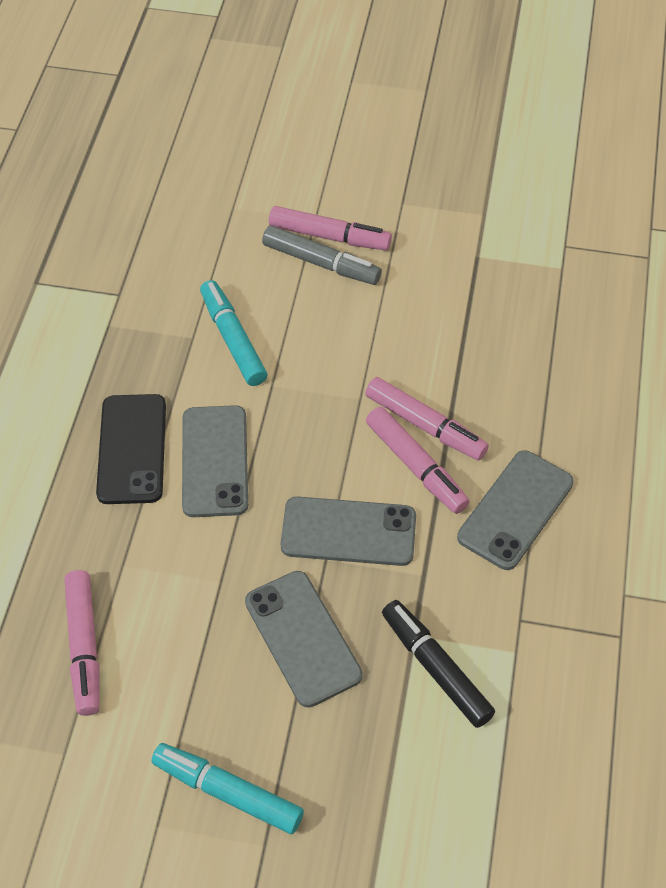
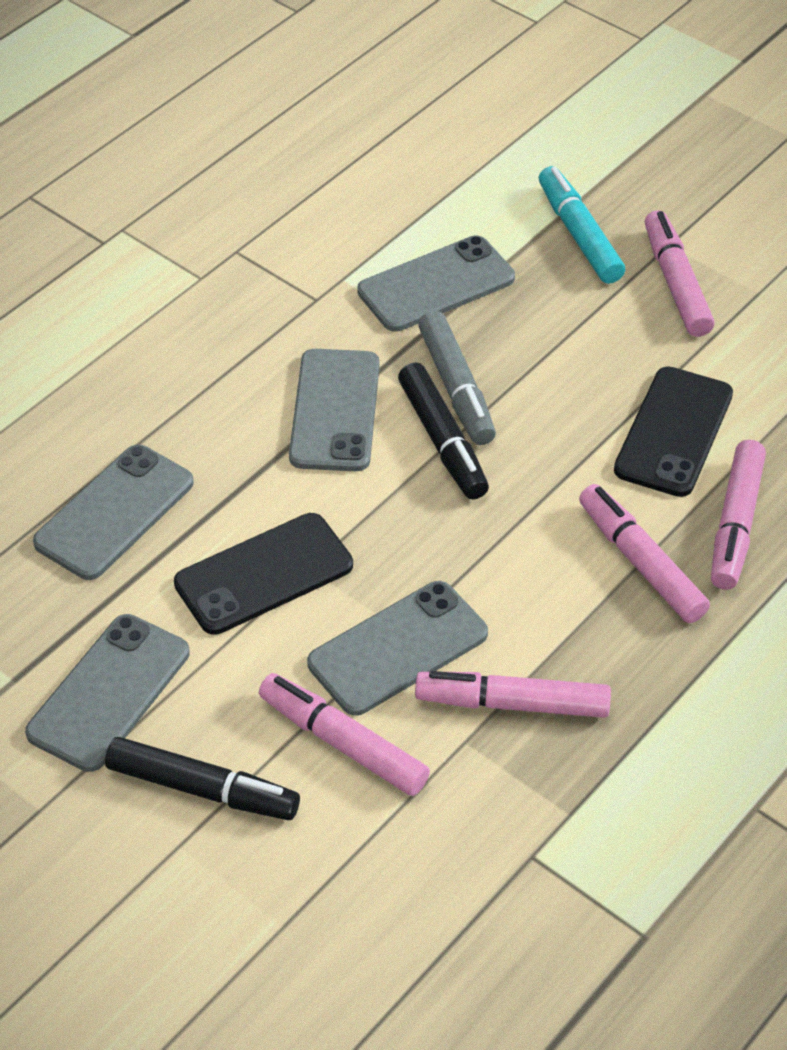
black marker: 1 -> 2
black phone: 1 -> 2
grey phone: 4 -> 5
pink marker: 4 -> 5
turquoise marker: 2 -> 1

